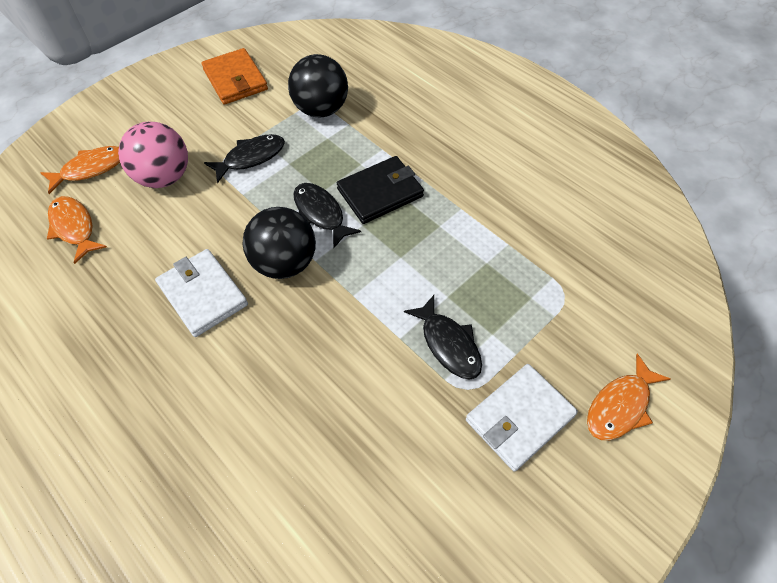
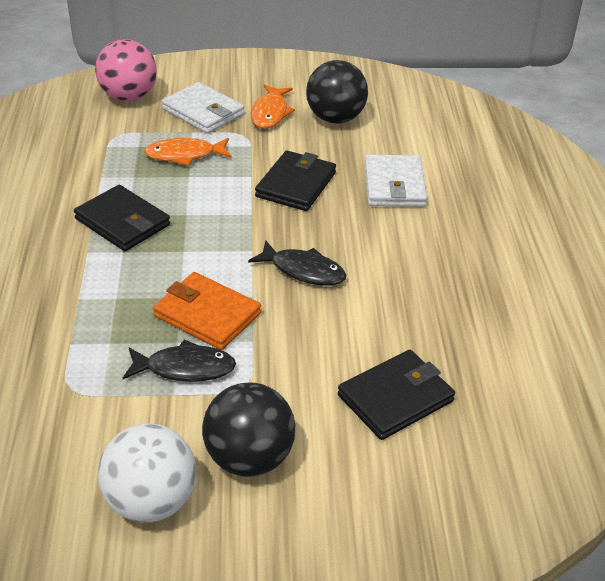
black fish: 3 -> 2
black wallet: 1 -> 3
orange fish: 3 -> 2
white ball: 0 -> 1

